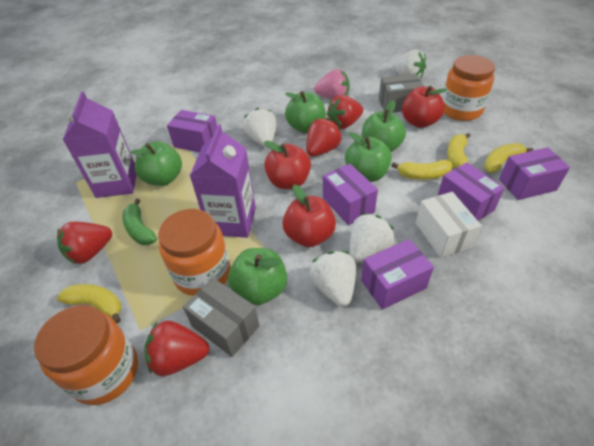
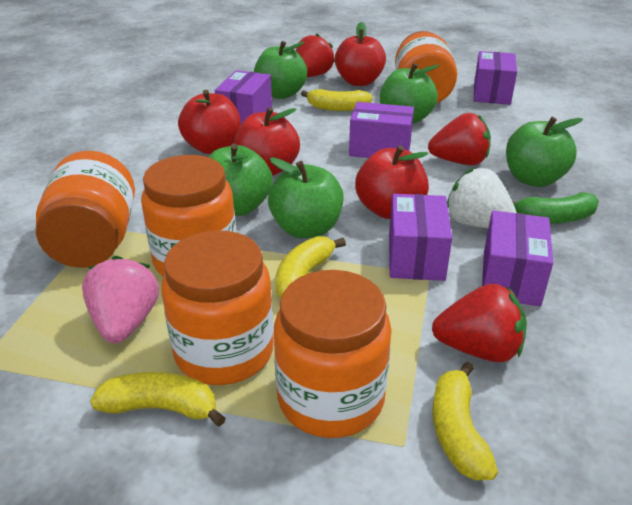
grey box: 2 -> 0
orange jar: 3 -> 5
purple carton: 2 -> 0
red apple: 3 -> 4
red strawberry: 4 -> 3
white box: 1 -> 0
white strawberry: 4 -> 1

